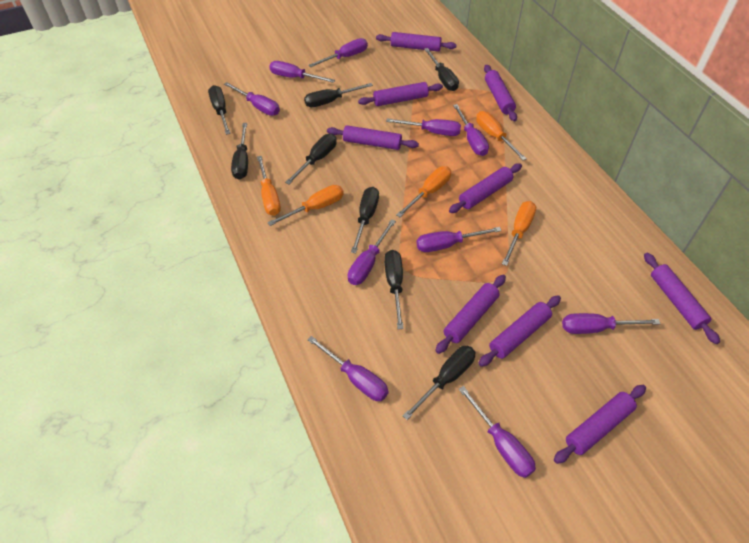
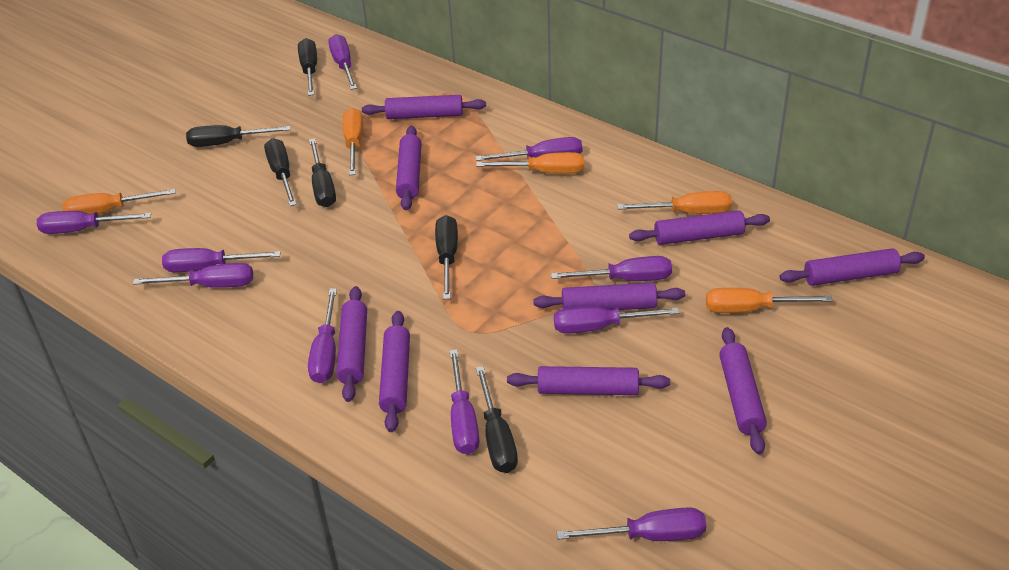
black screwdriver: 8 -> 6

